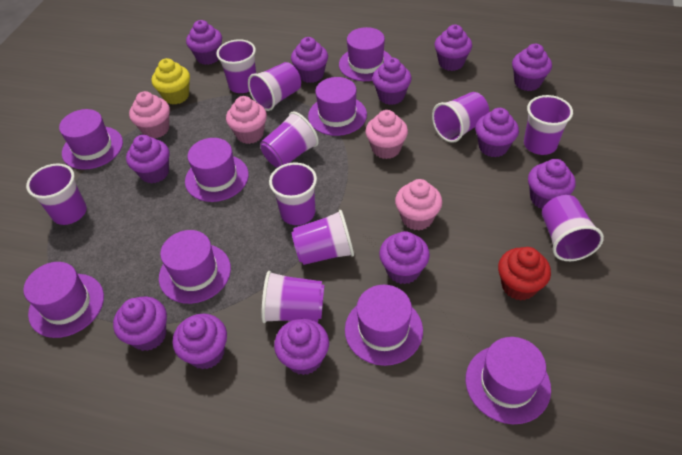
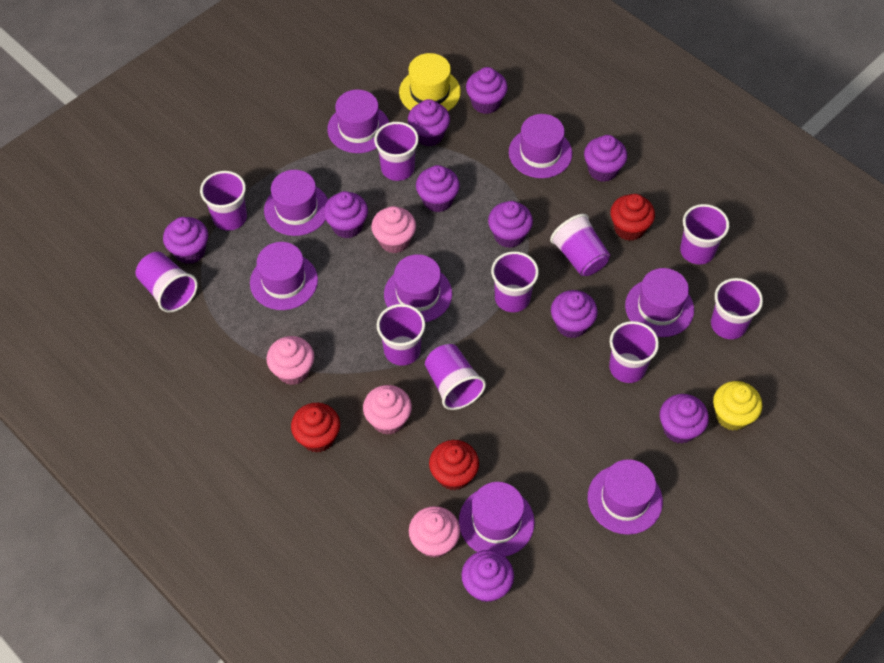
purple cupcake: 12 -> 10
red cupcake: 1 -> 3
yellow hat: 0 -> 1

